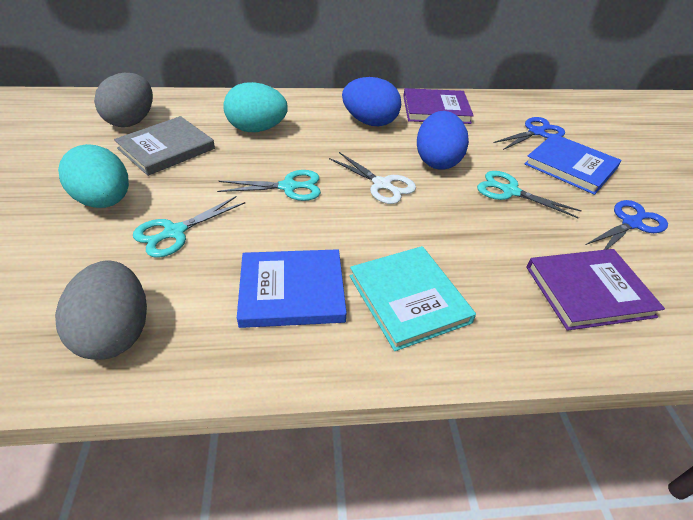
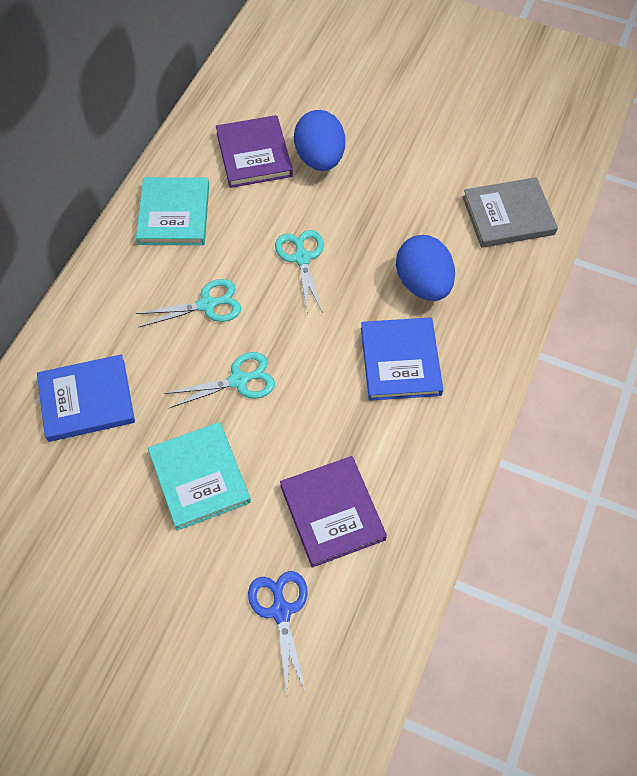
blue scissors: 2 -> 1
grey egg: 2 -> 0
turquoise book: 1 -> 2
turquoise egg: 2 -> 0
white scissors: 1 -> 0

